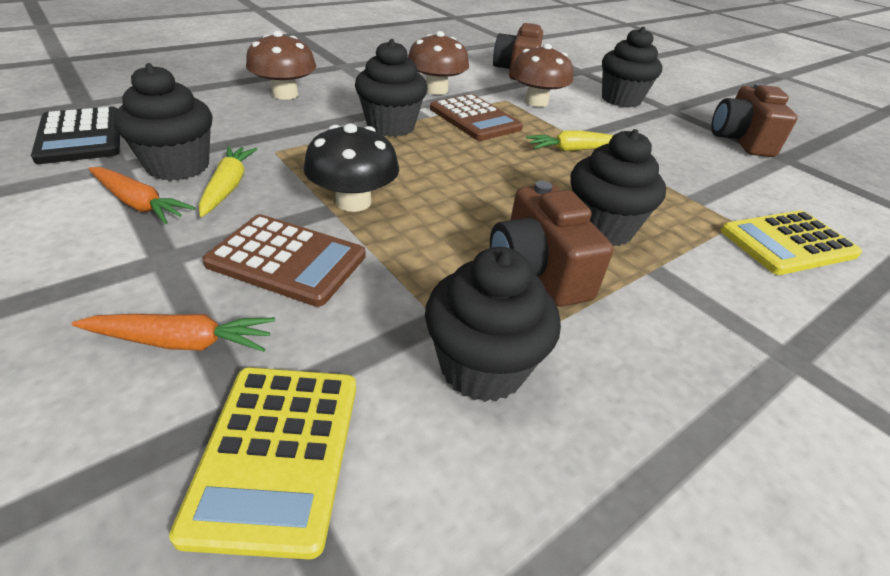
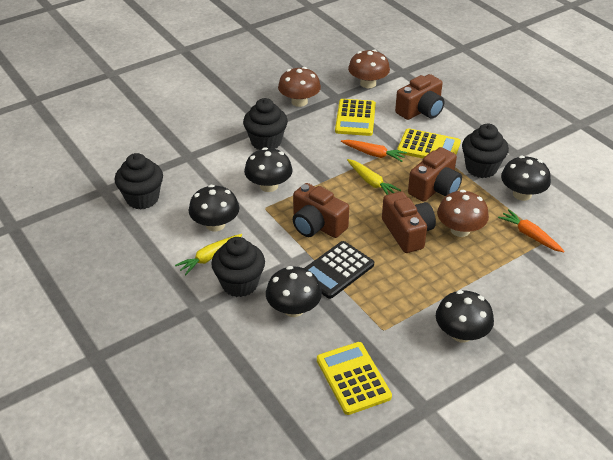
black cupcake: 5 -> 4
black mushroom: 1 -> 5
brown calculator: 2 -> 0
brown camera: 3 -> 4
yellow calculator: 2 -> 3

